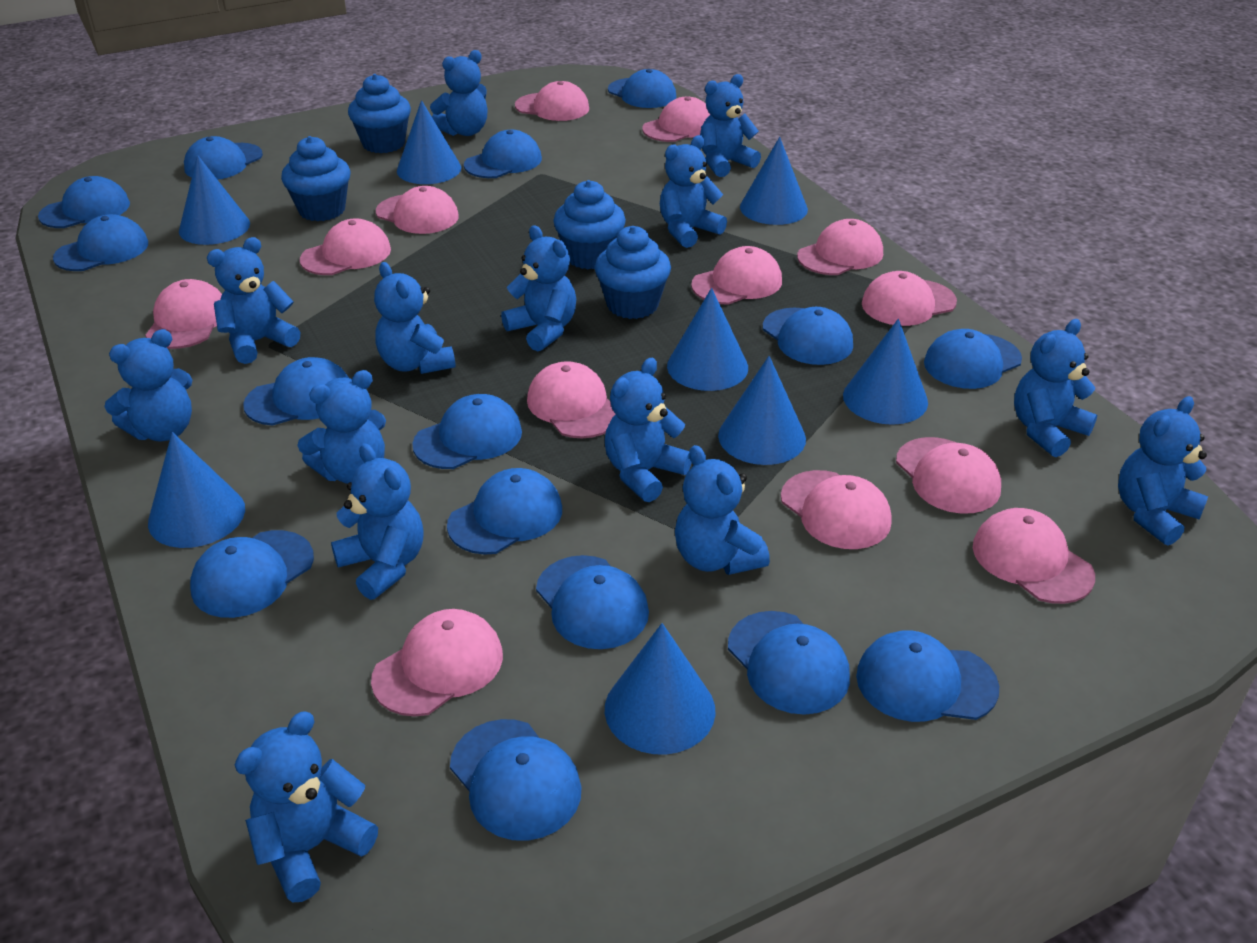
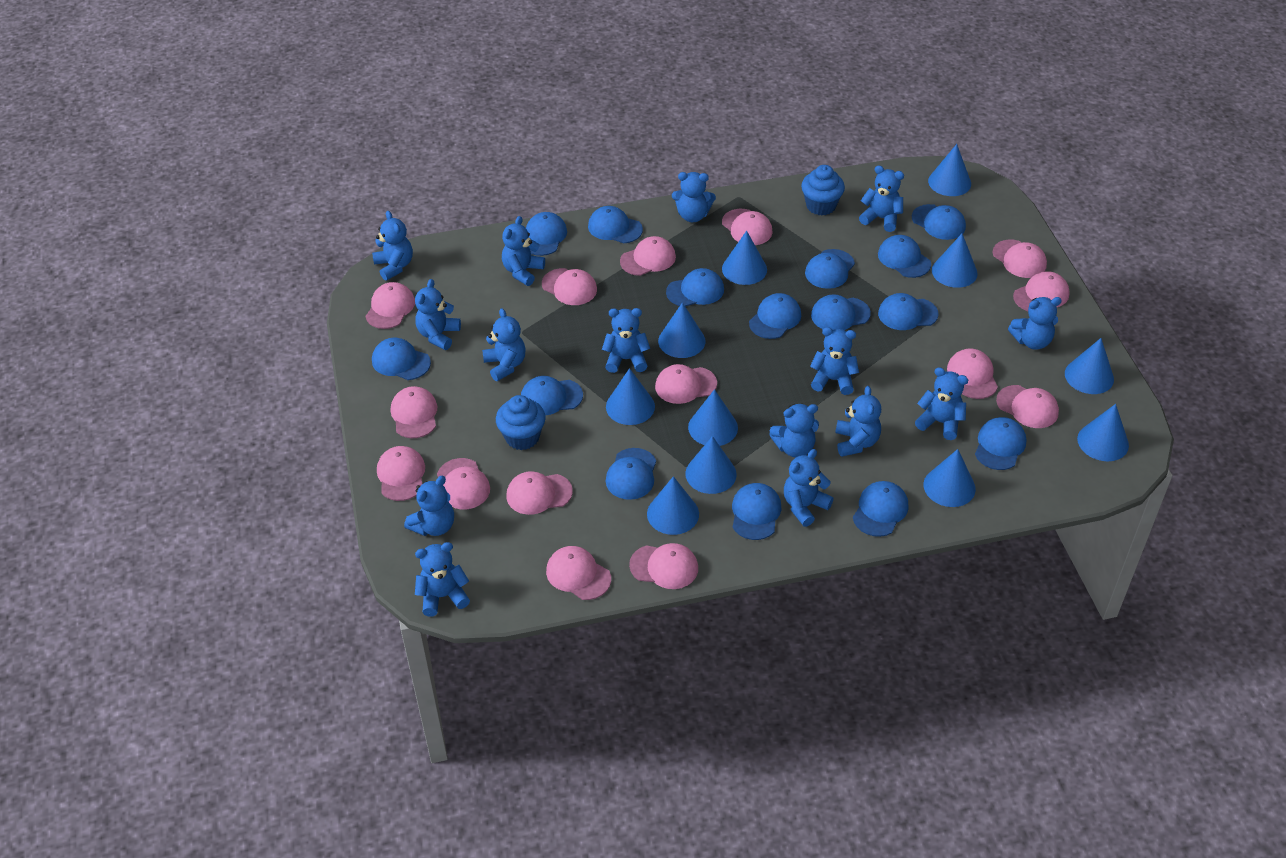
blue cone: 8 -> 11
blue cupcake: 4 -> 2
blue teddy bear: 14 -> 15
pink cap: 13 -> 15

